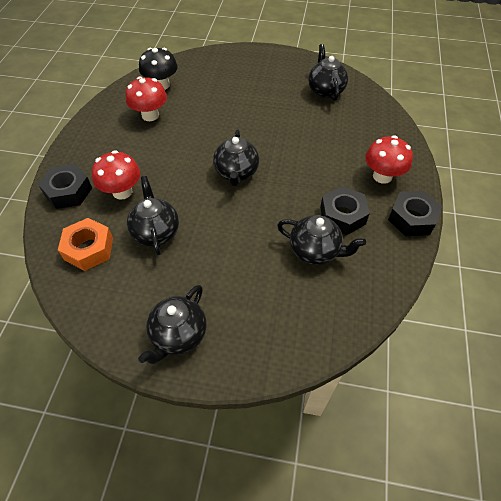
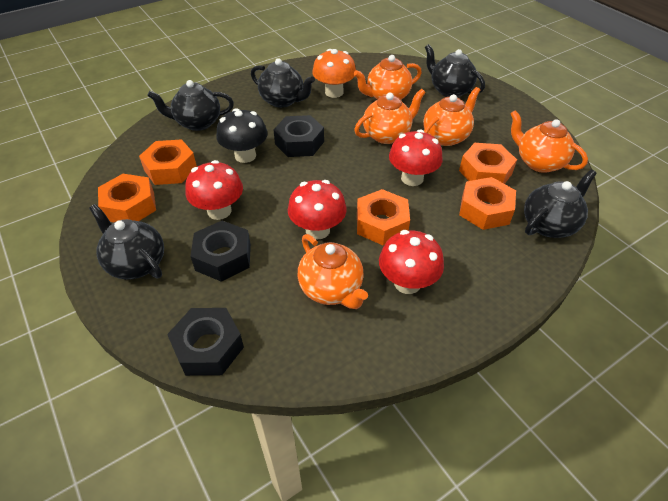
orange mushroom: 0 -> 1
orange nut: 1 -> 5
orange teapot: 0 -> 5
red mushroom: 3 -> 4

